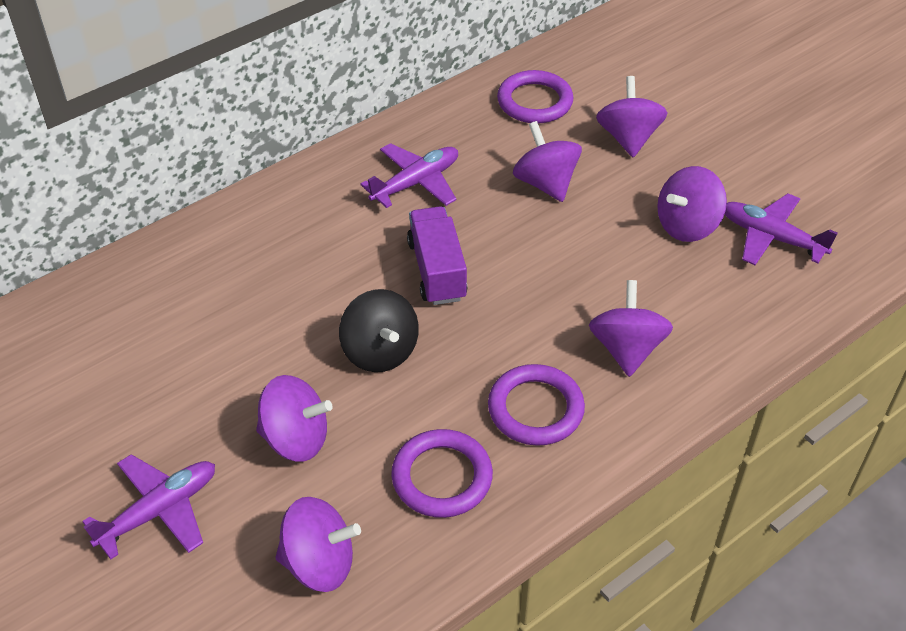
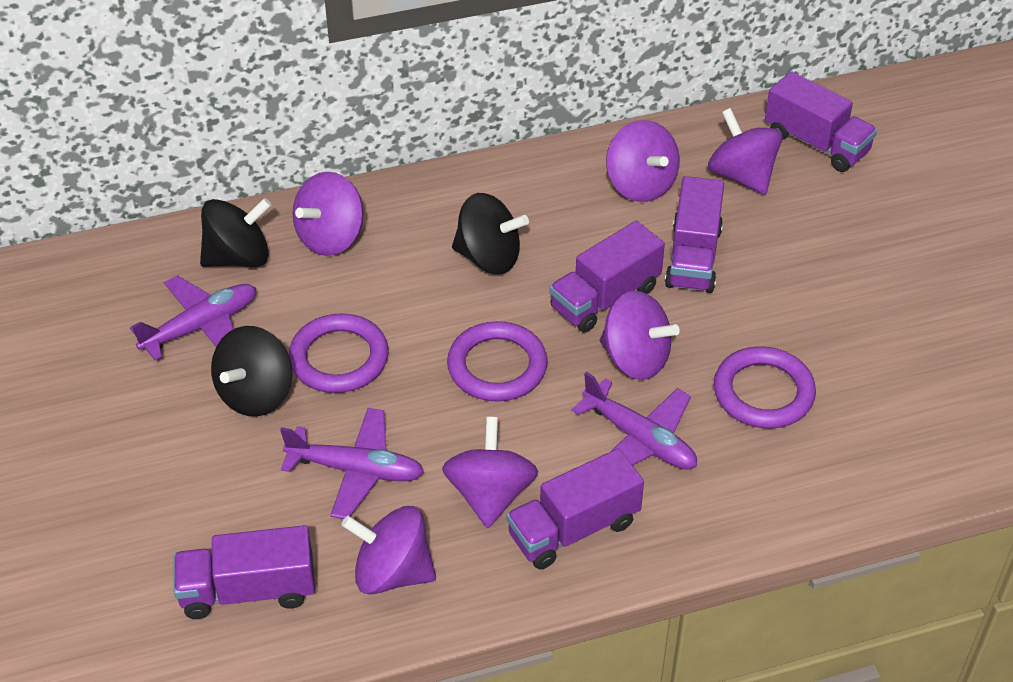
black spinning top: 1 -> 3
purple truck: 1 -> 5

